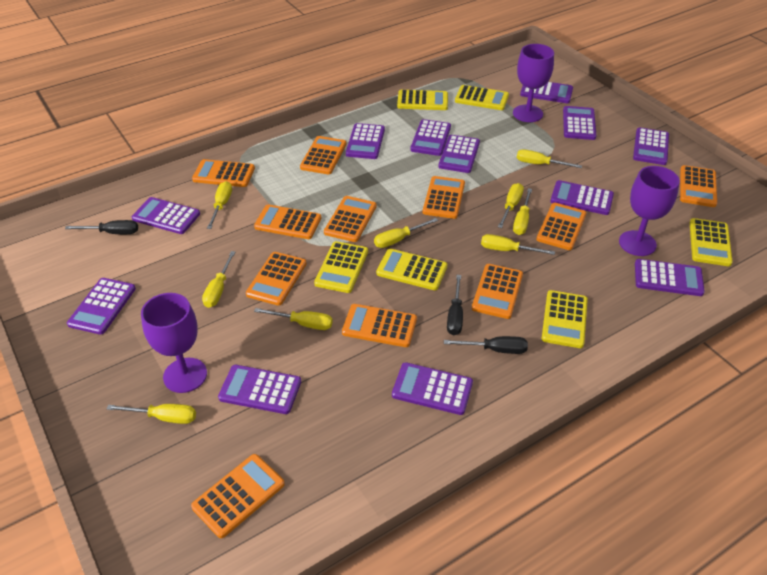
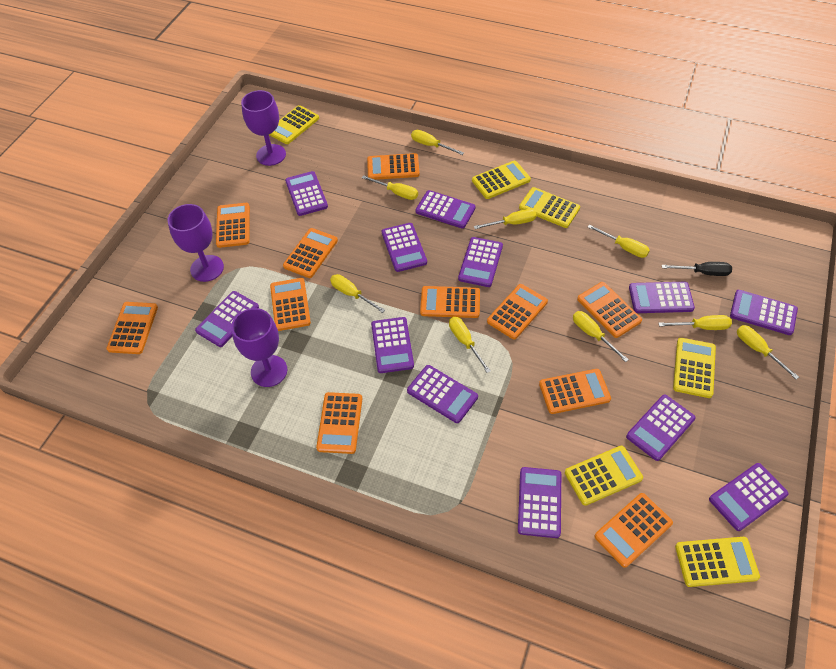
black screwdriver: 3 -> 1

